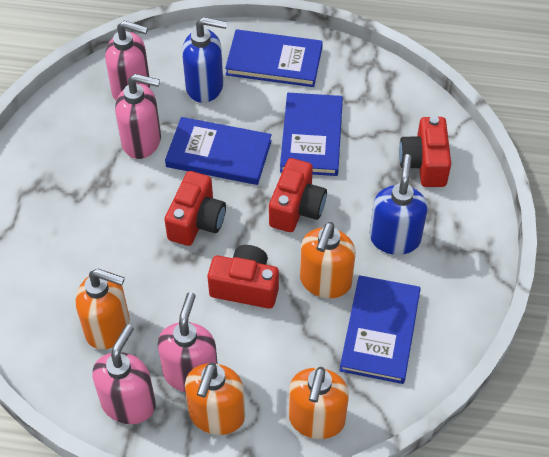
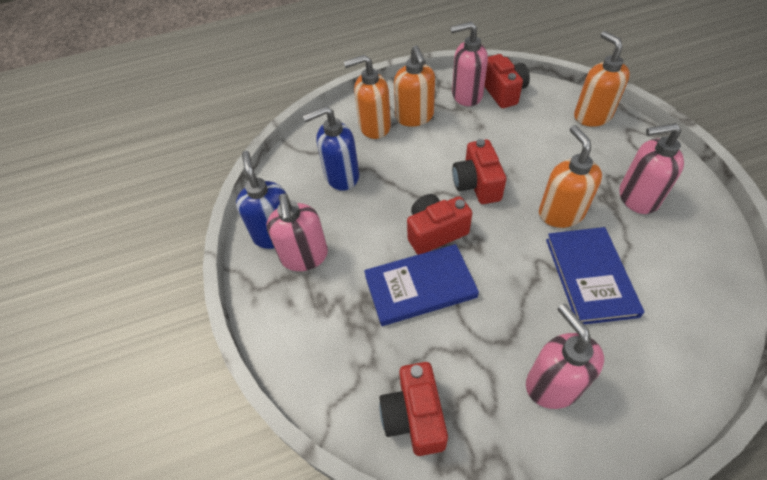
blue book: 4 -> 2

